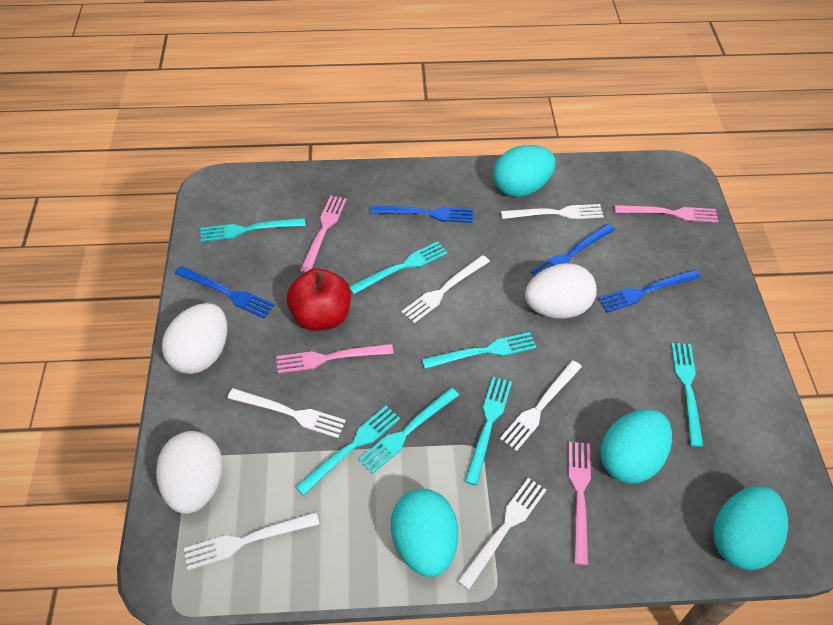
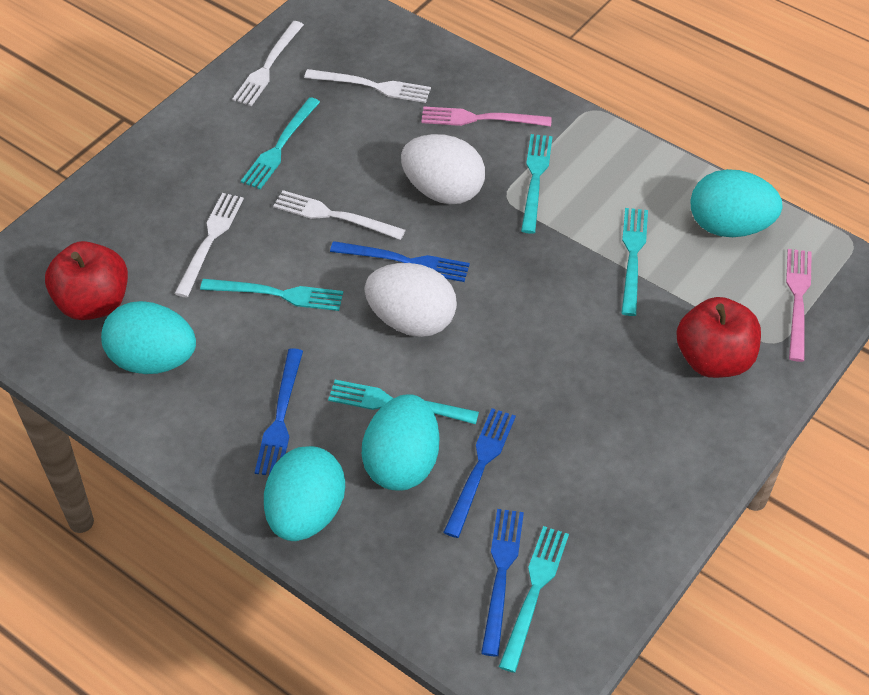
pink fork: 4 -> 2
red apple: 1 -> 2
turquoise fork: 7 -> 6
white egg: 3 -> 2
white fork: 6 -> 4

